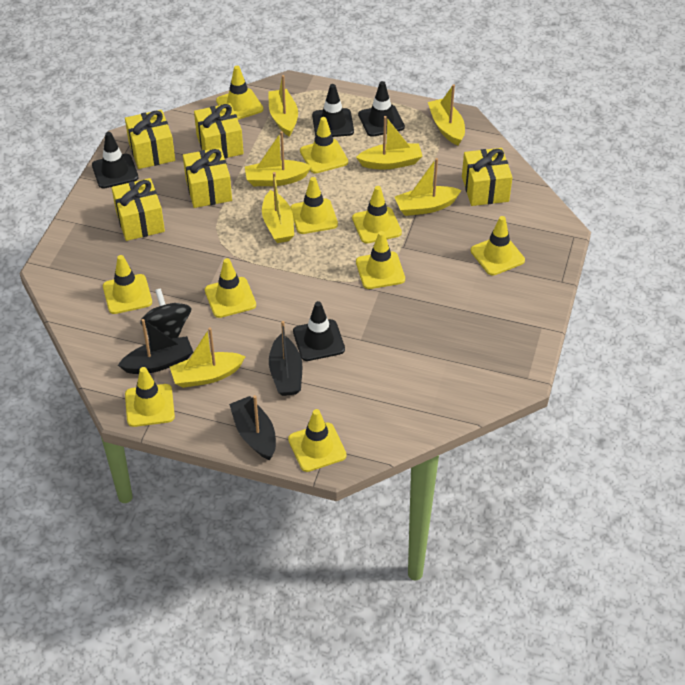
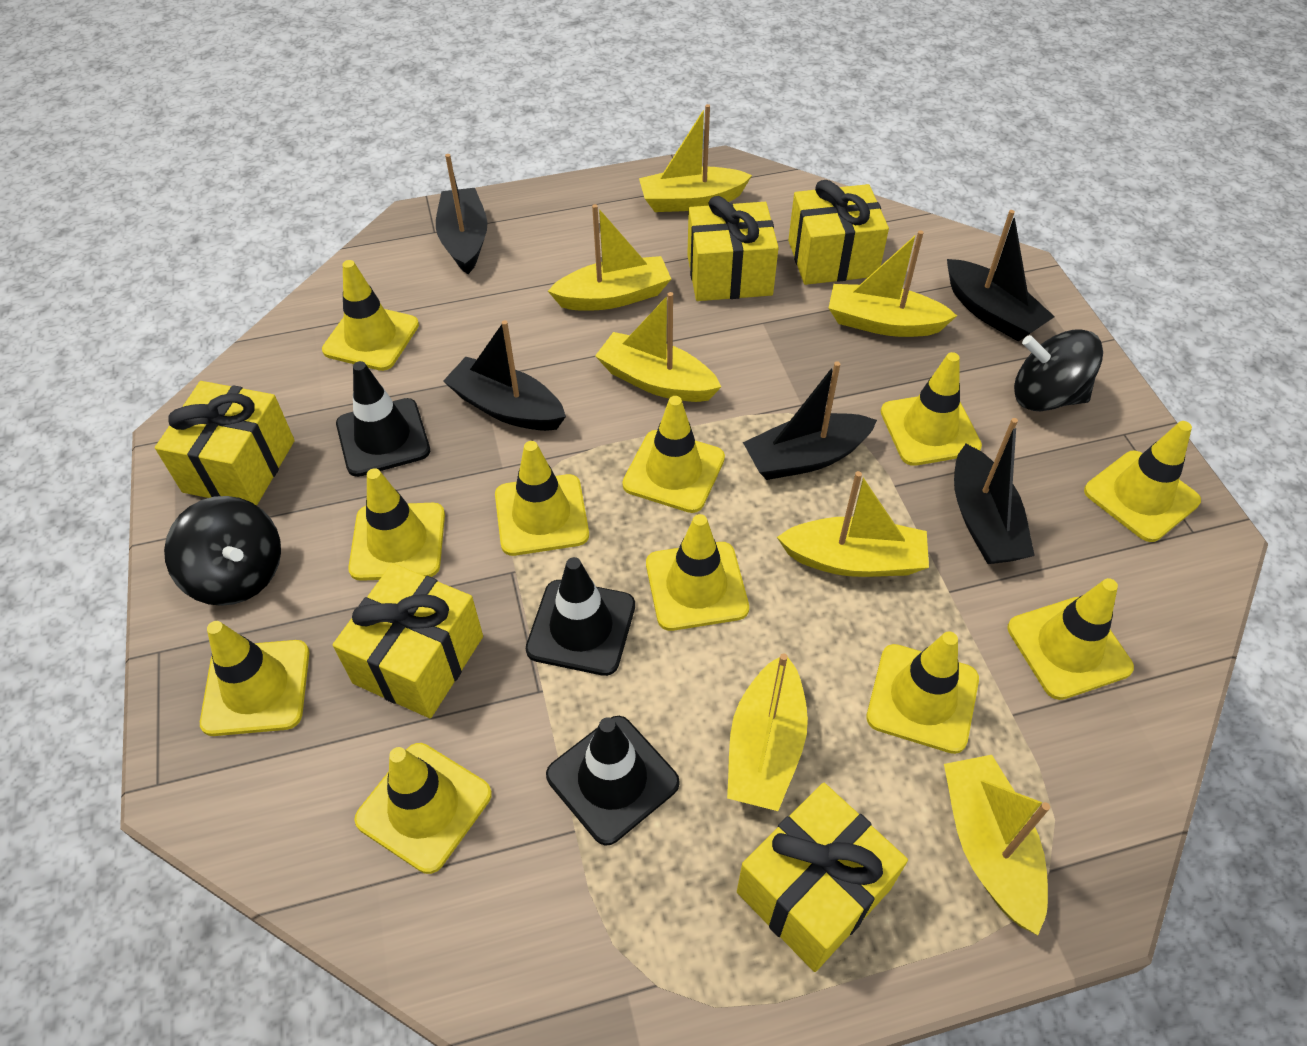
black boat: 3 -> 5
black spinning top: 1 -> 2
black traffic cone: 4 -> 3
yellow traffic cone: 10 -> 11

